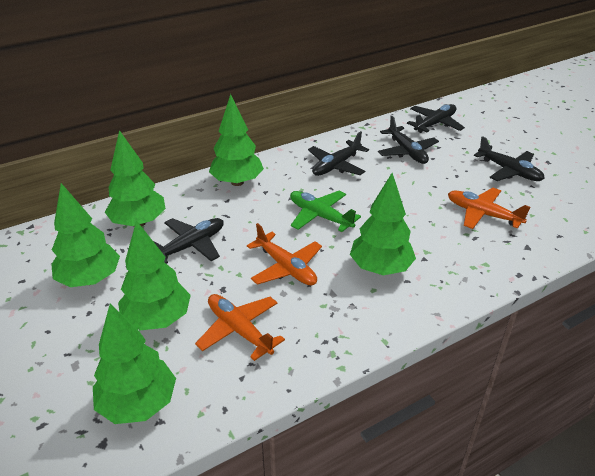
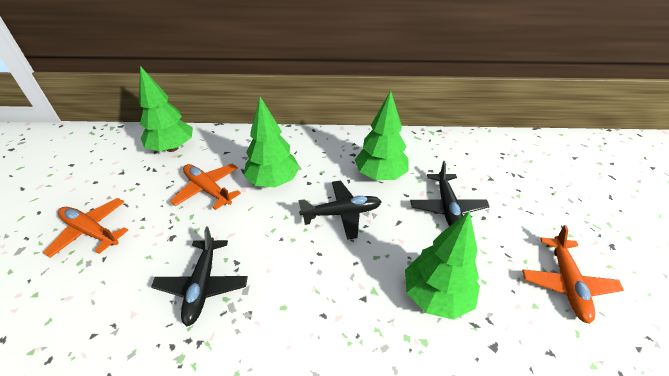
black plane: 5 -> 3
green plane: 1 -> 0
green tree: 6 -> 4

